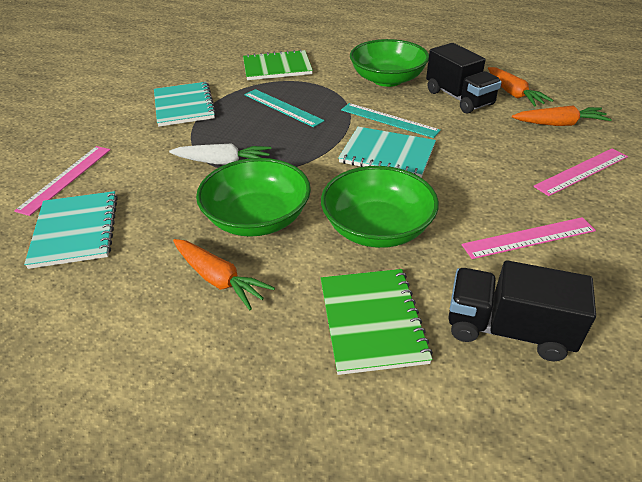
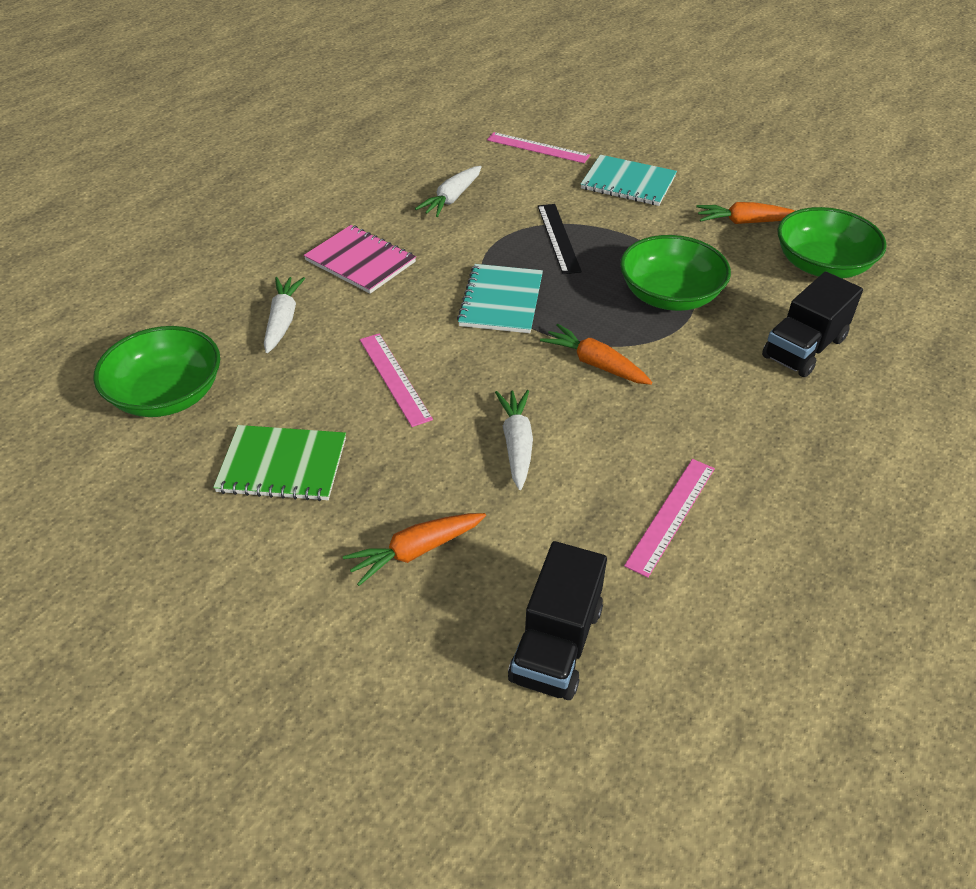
black ruler: 0 -> 1
green notebook: 2 -> 1
pink notebook: 0 -> 1
turquoise notebook: 3 -> 2
turquoise ruler: 2 -> 0
white carrot: 1 -> 3

